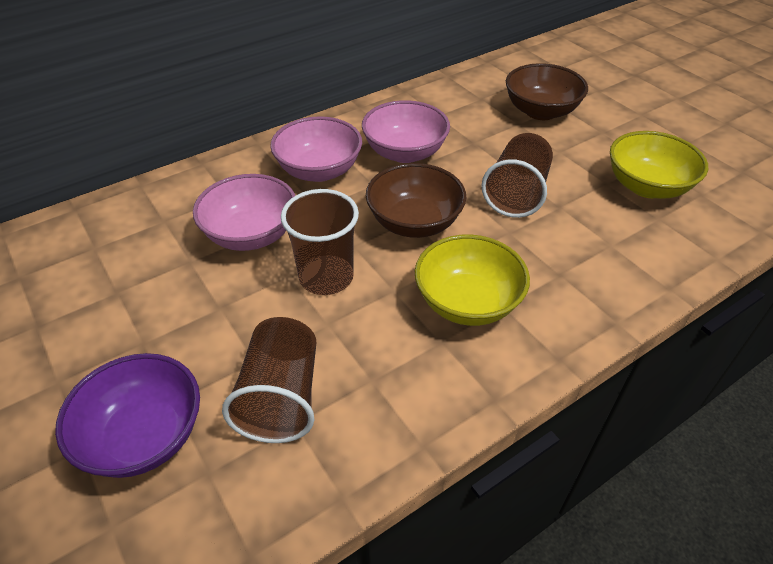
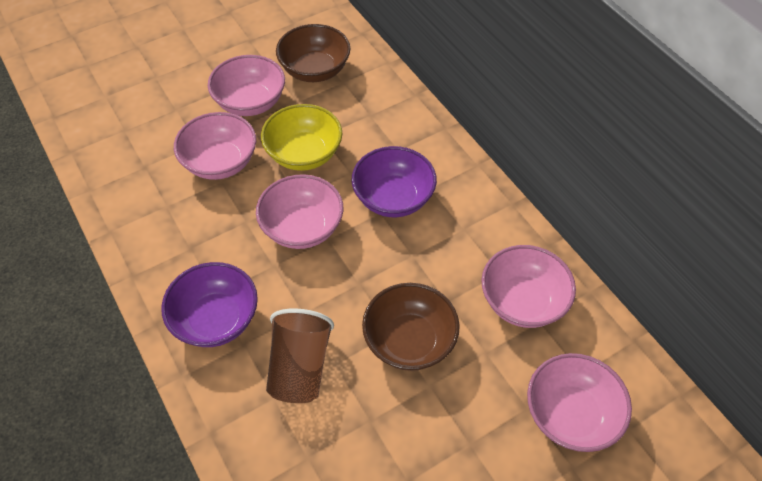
brown cup: 3 -> 1
pink bowl: 3 -> 5
purple bowl: 1 -> 2
yellow bowl: 2 -> 1

